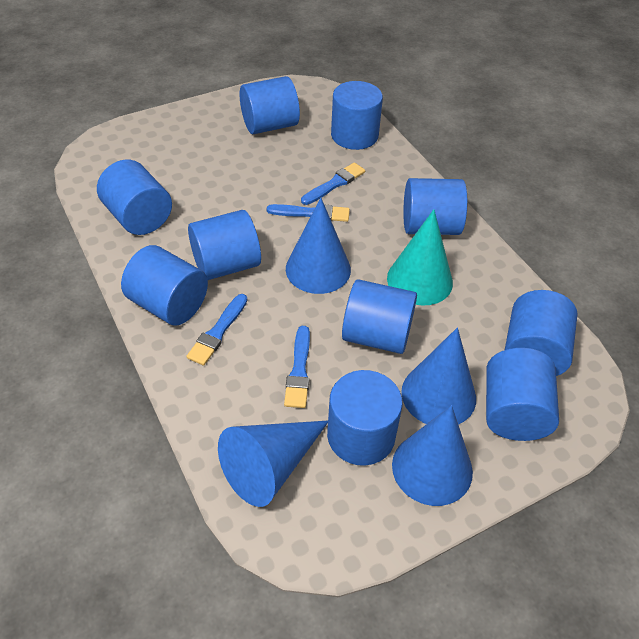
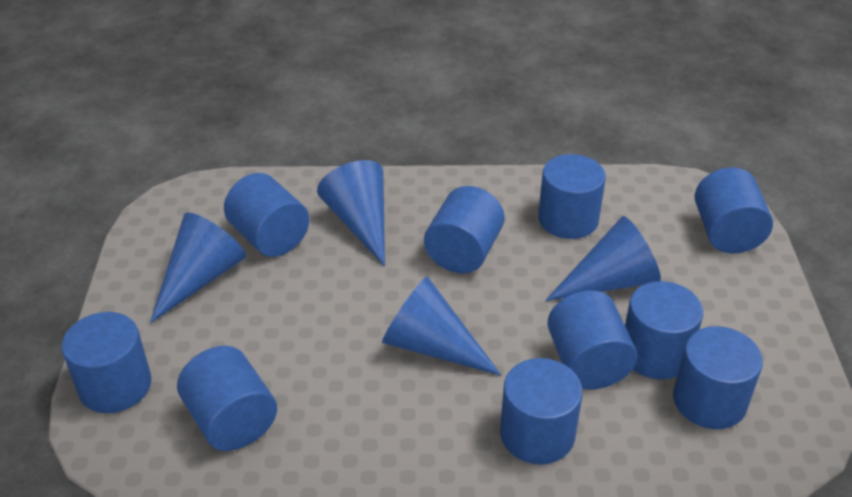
blue brush: 4 -> 0
turquoise cone: 1 -> 0

